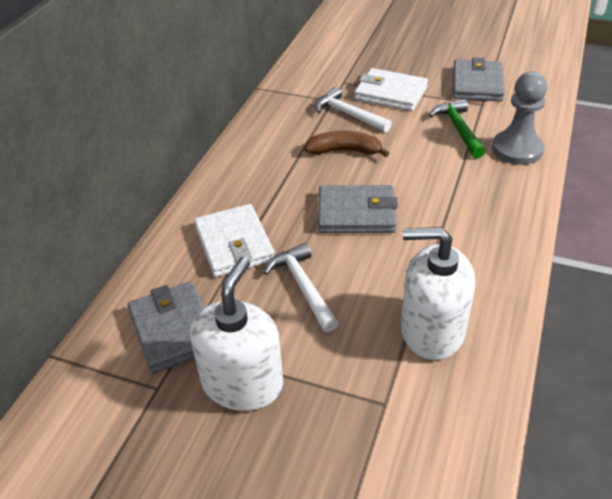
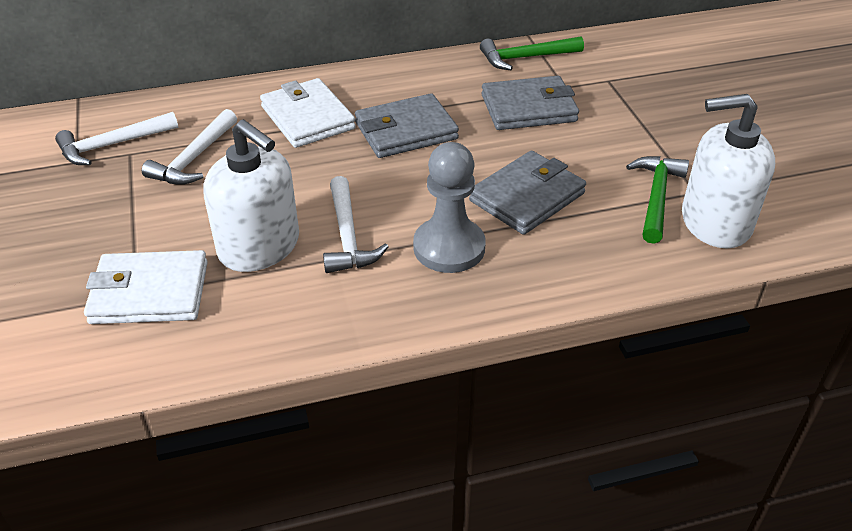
brown banana: 1 -> 0
green hammer: 1 -> 2
white hammer: 2 -> 3

